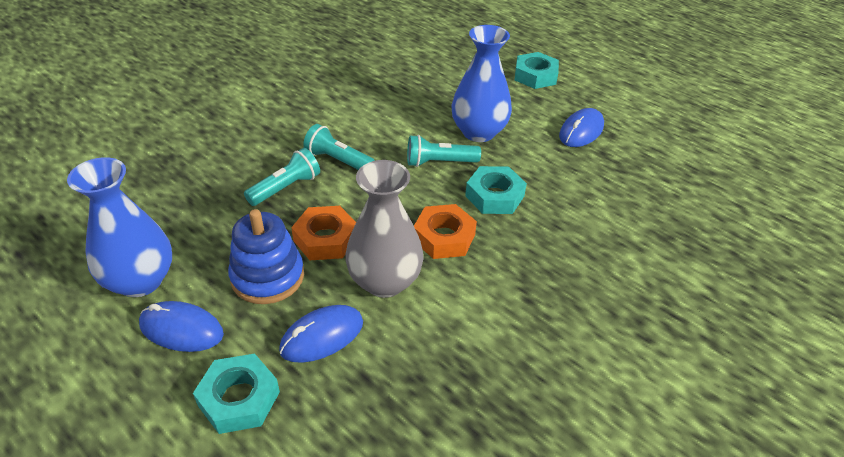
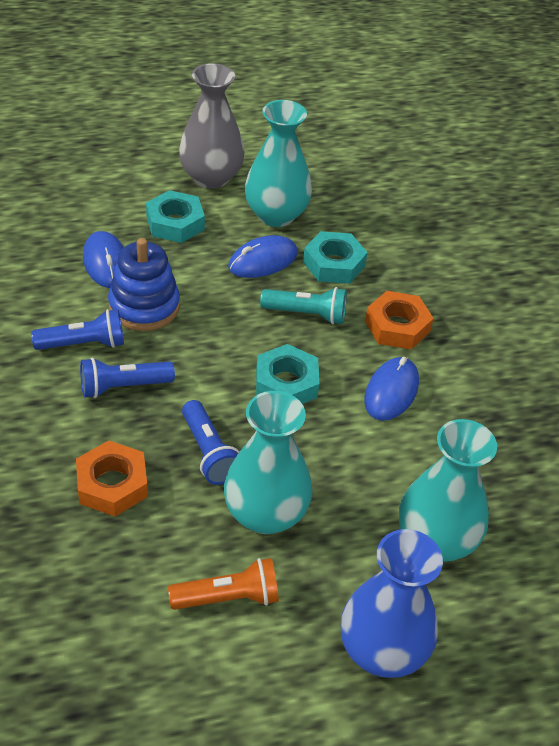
blue flashlight: 0 -> 3
blue vase: 2 -> 1
orange flashlight: 0 -> 1
turquoise flashlight: 3 -> 1
turquoise vase: 0 -> 3

